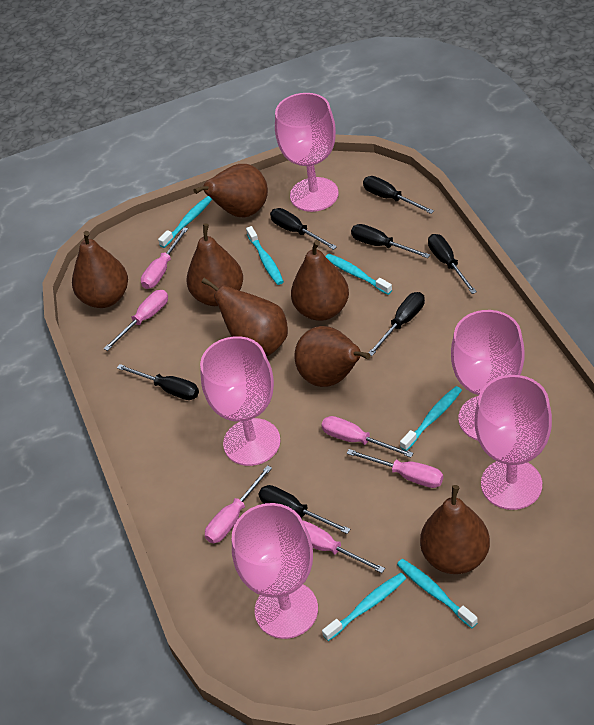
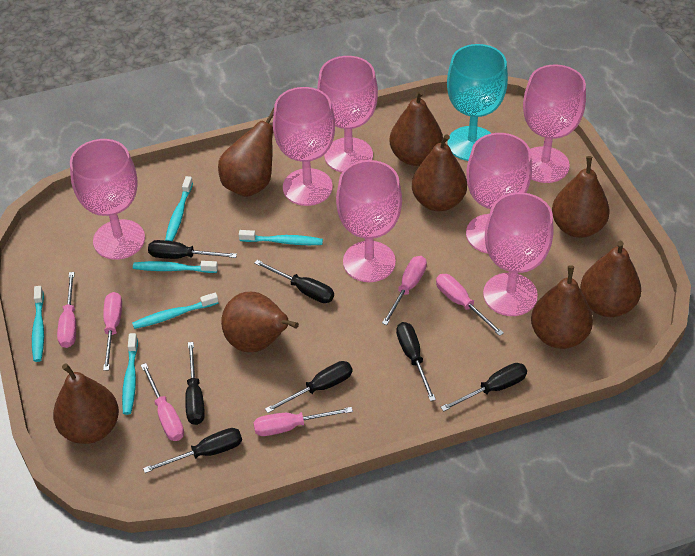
brown pear: 7 -> 8
pink goblet: 5 -> 7
turquoise goblet: 0 -> 1

